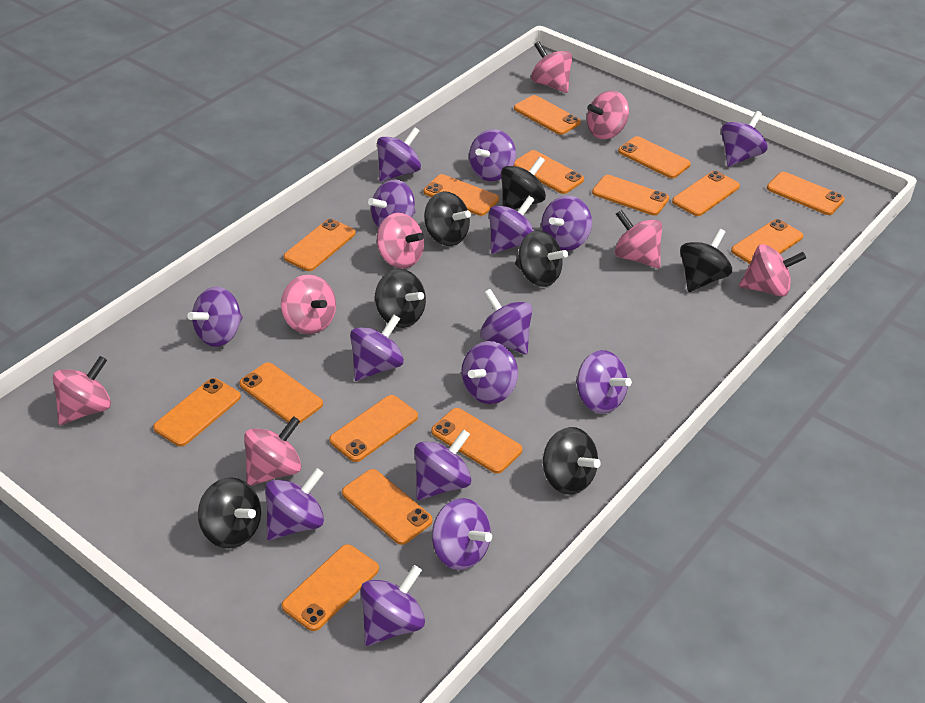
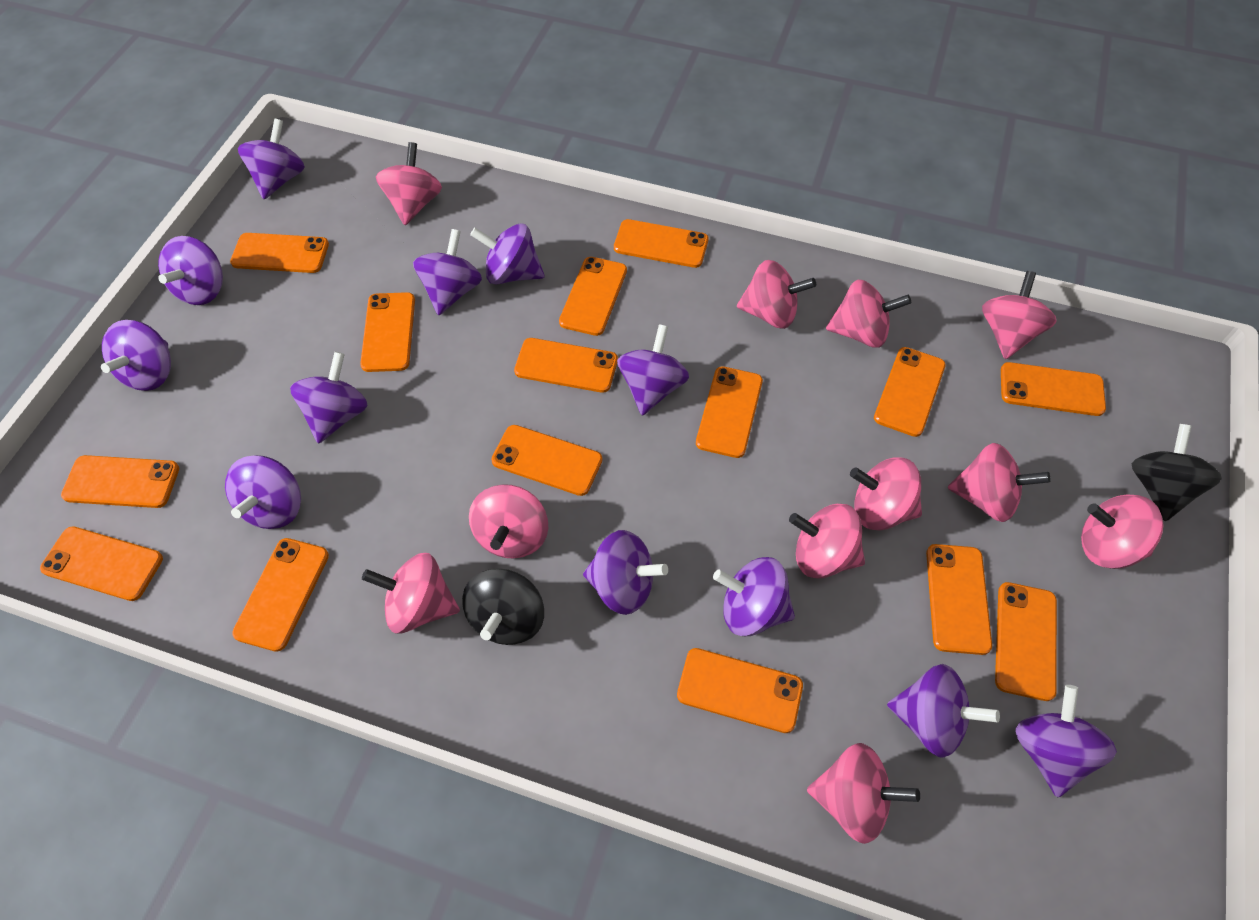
black spinning top: 7 -> 2
pink spinning top: 8 -> 11
purple spinning top: 15 -> 12

